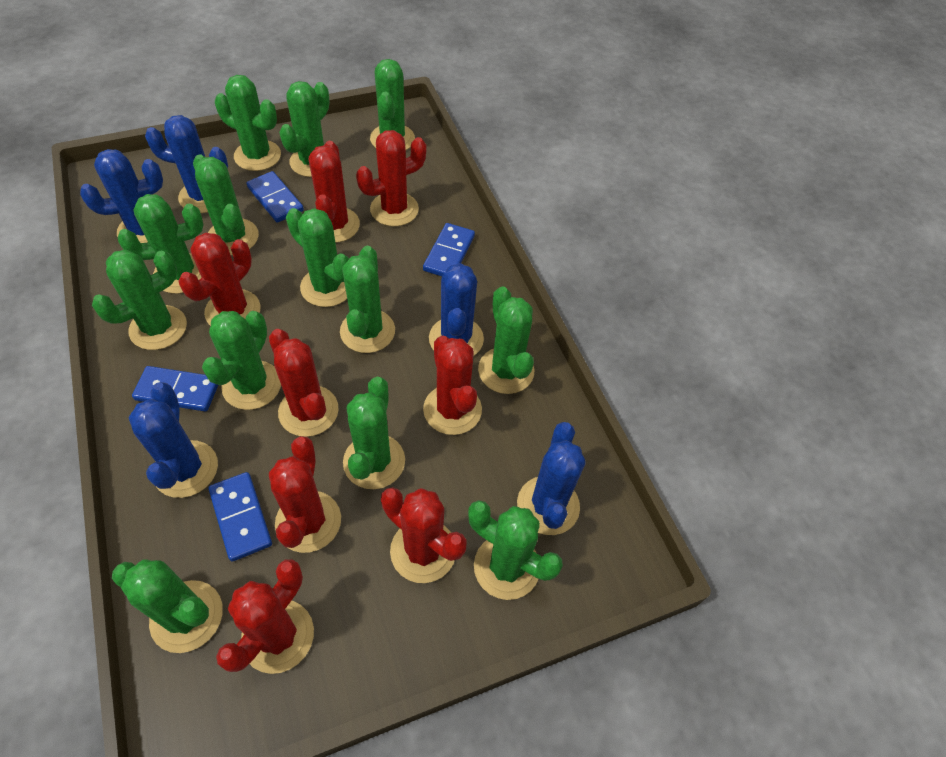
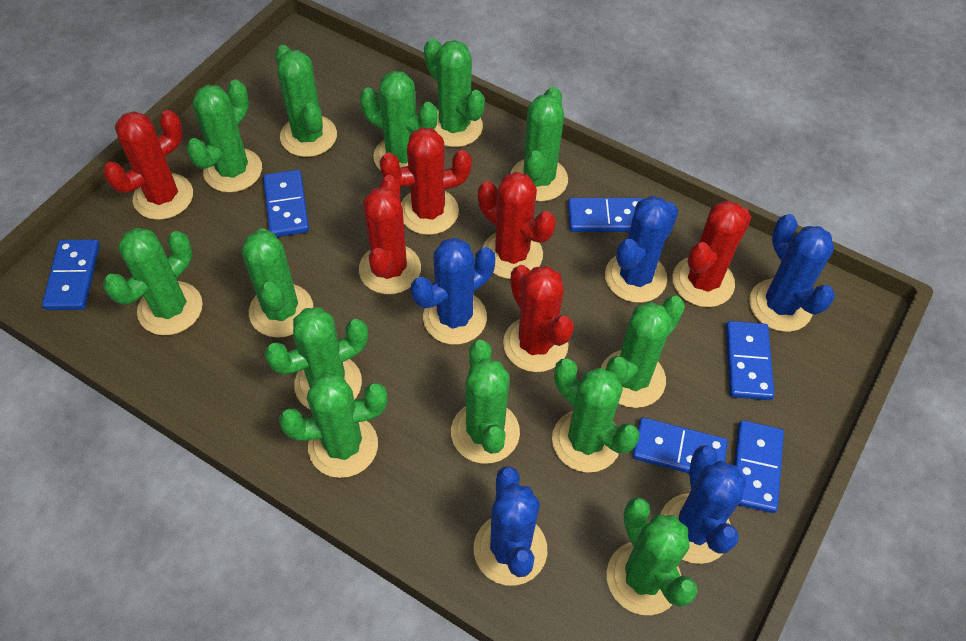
blue domino: 4 -> 6
red cactus: 8 -> 6

